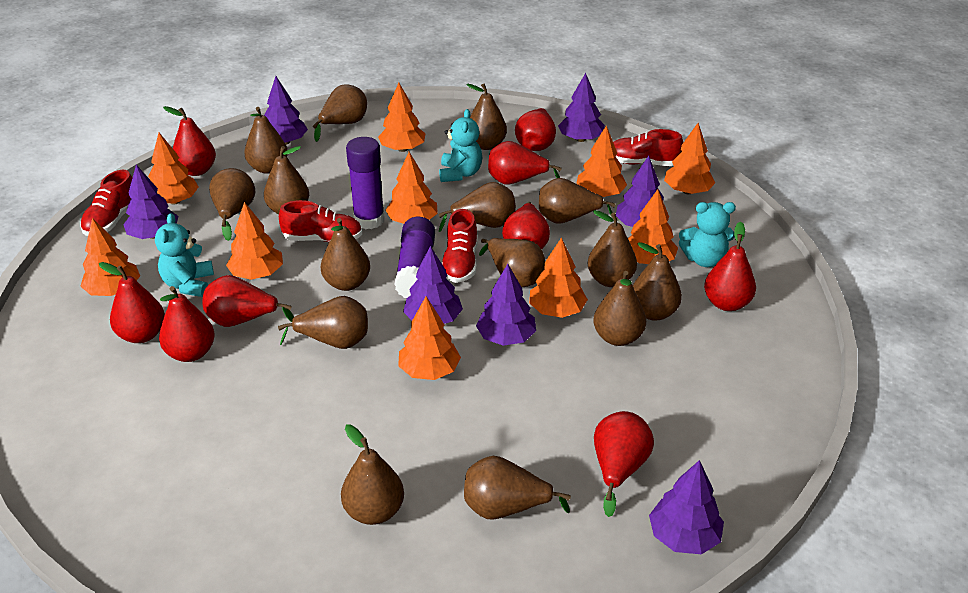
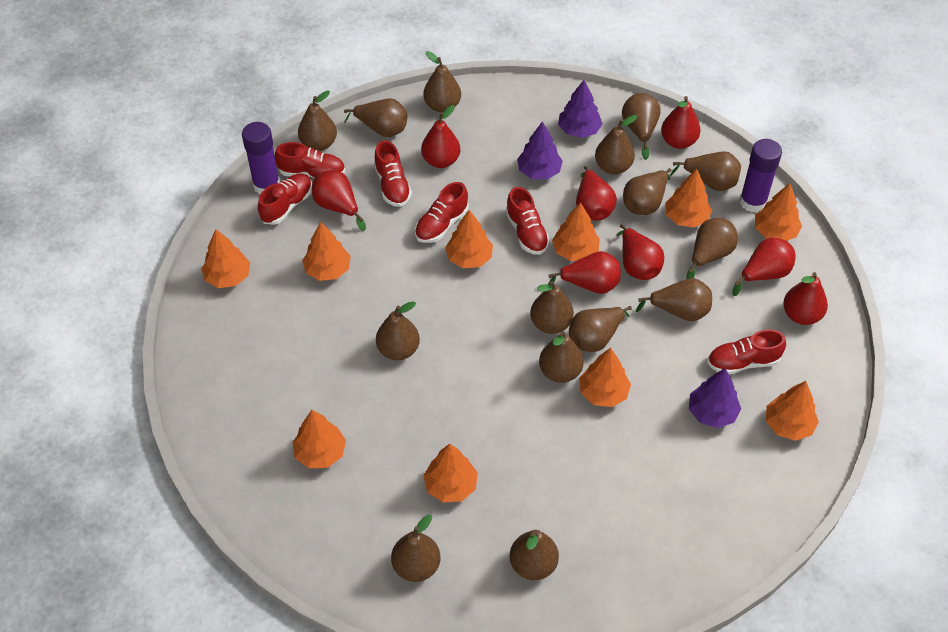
purple tree: 7 -> 3
red pear: 9 -> 8
red shoe: 4 -> 6
turquoise teddy bear: 3 -> 0

